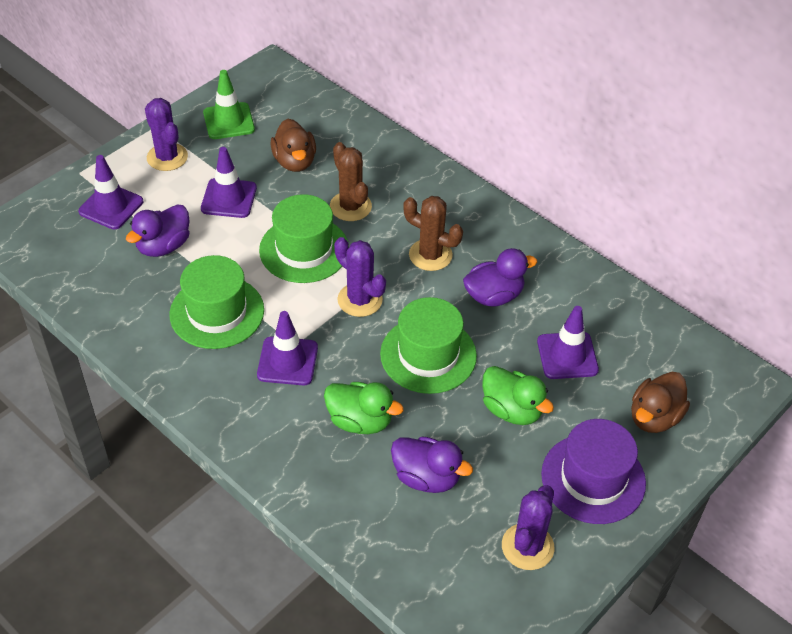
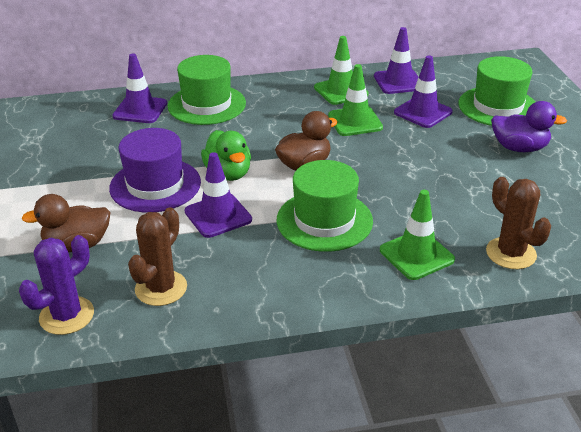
green duck: 2 -> 1
green traffic cone: 1 -> 3
purple cactus: 3 -> 1
purple duck: 3 -> 1

